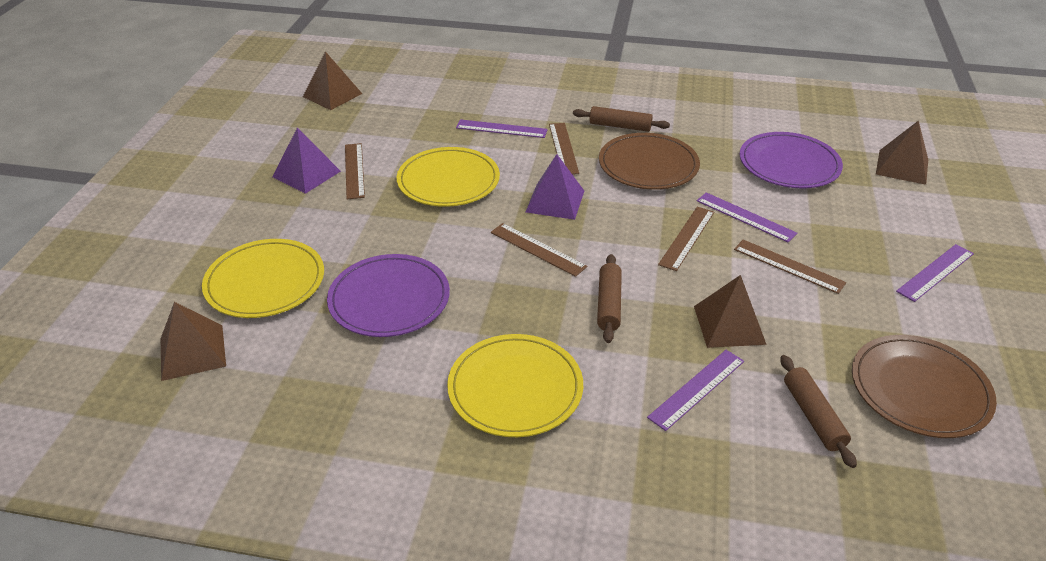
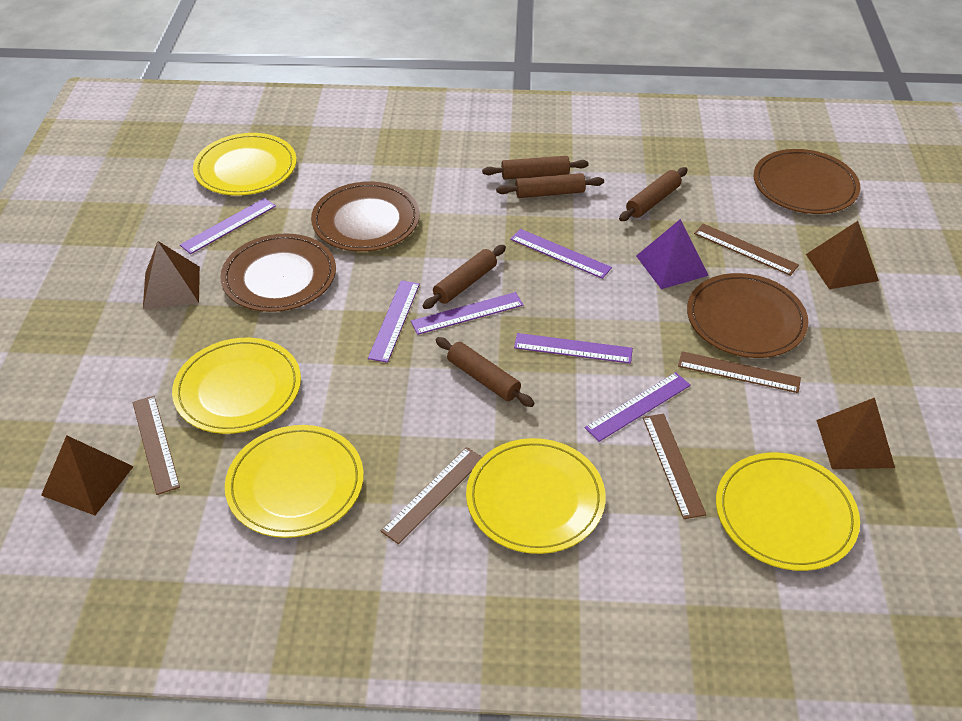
brown plate: 2 -> 4
brown rolling pin: 3 -> 5
purple plate: 2 -> 0
purple pyramid: 2 -> 1
purple ruler: 4 -> 6
yellow plate: 3 -> 5

